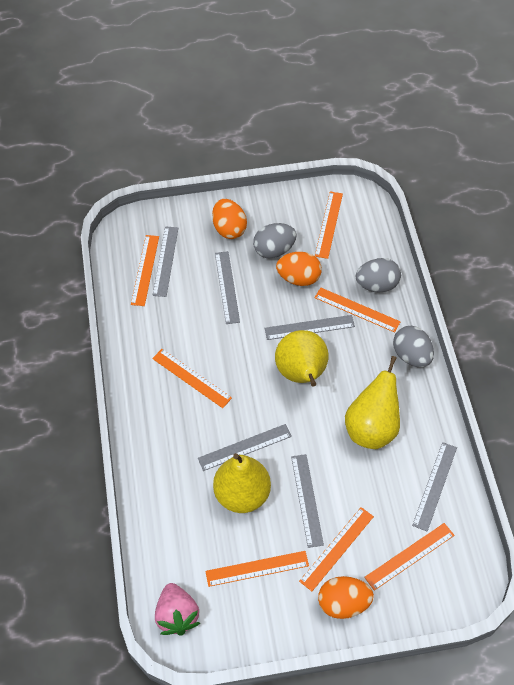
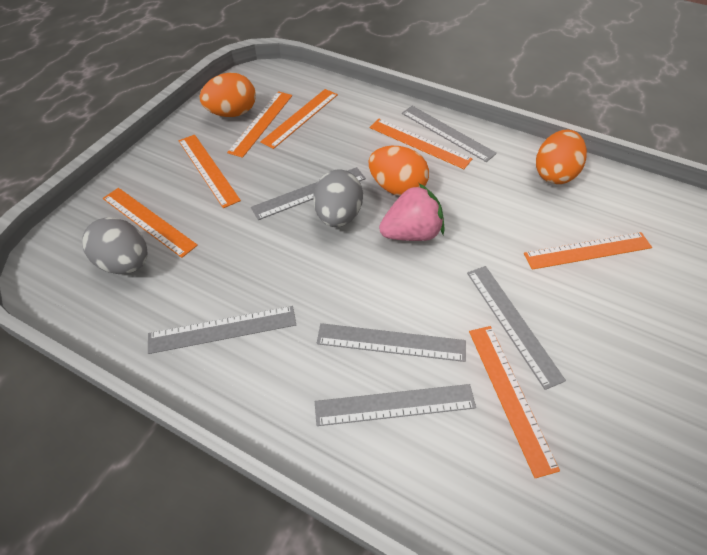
grey egg: 3 -> 2
yellow pear: 3 -> 0

